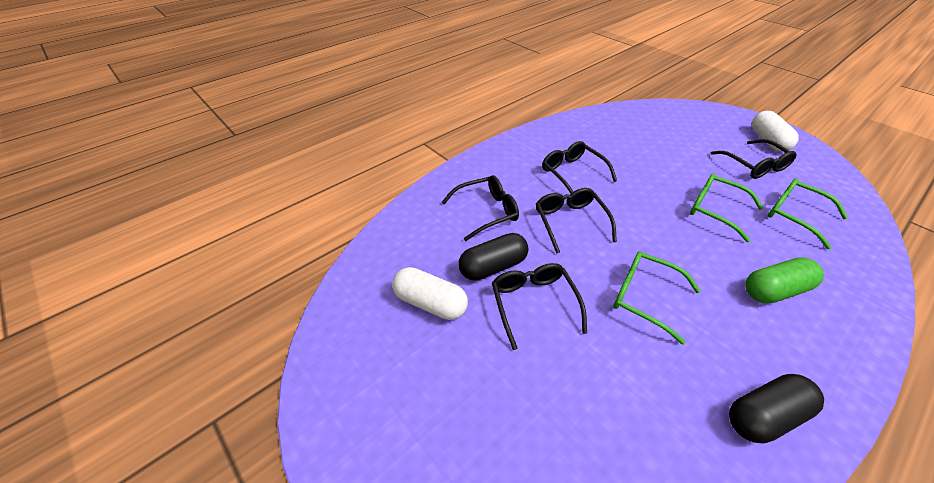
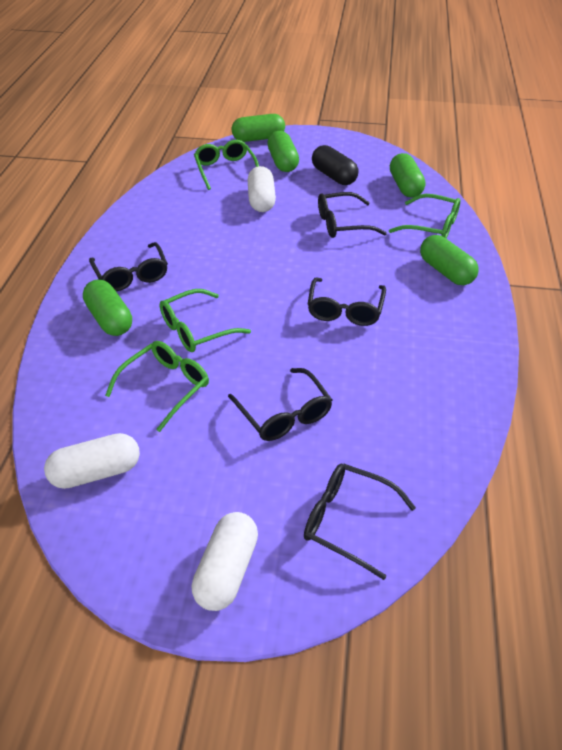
black capsule: 2 -> 1
green capsule: 1 -> 5
green glasses: 3 -> 4
white capsule: 2 -> 3

